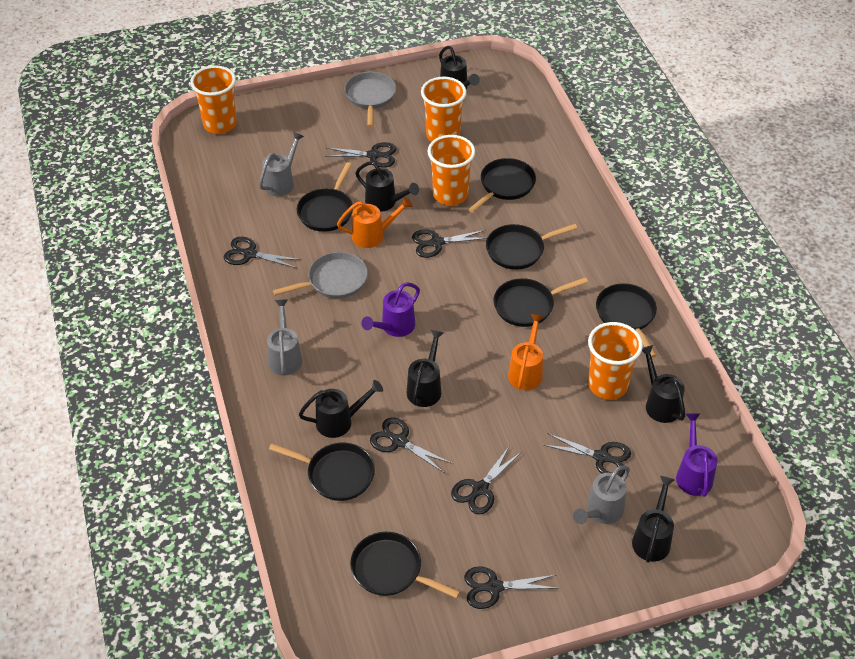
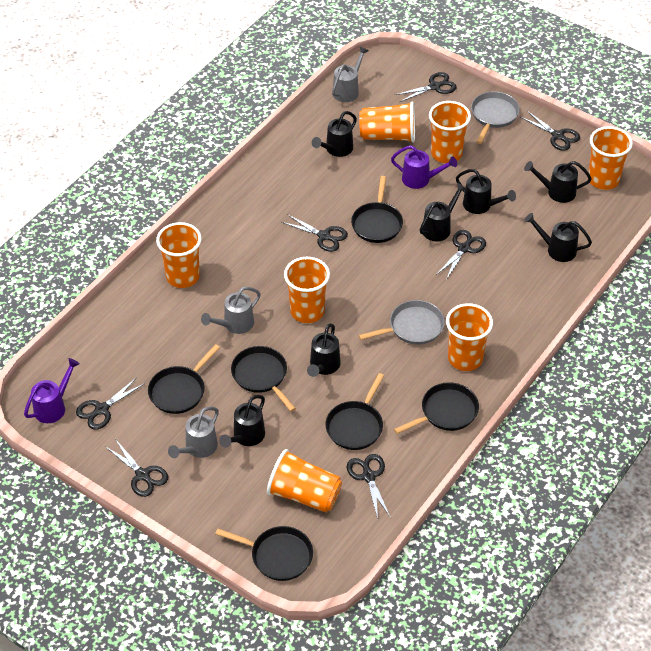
black pan: 7 -> 6
black watering can: 6 -> 7
orange cup: 4 -> 7
orange watering can: 2 -> 0

